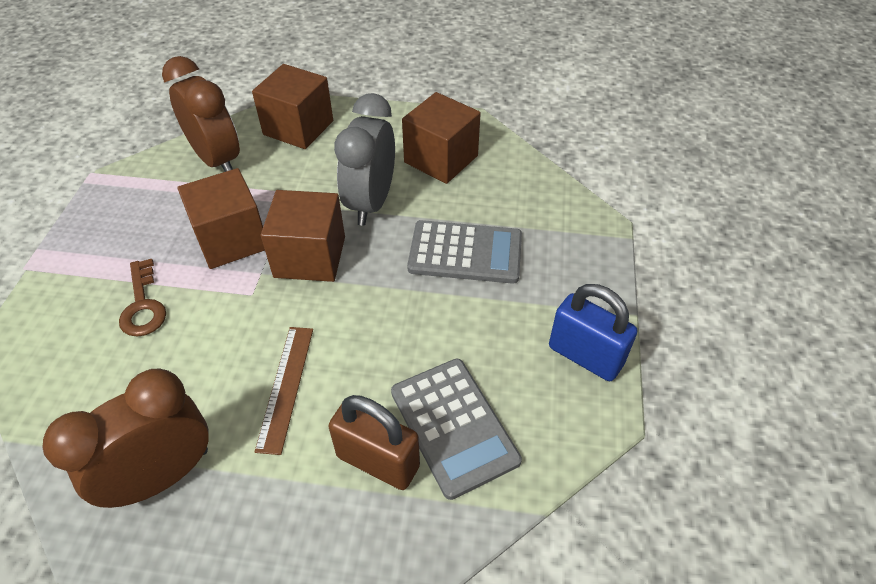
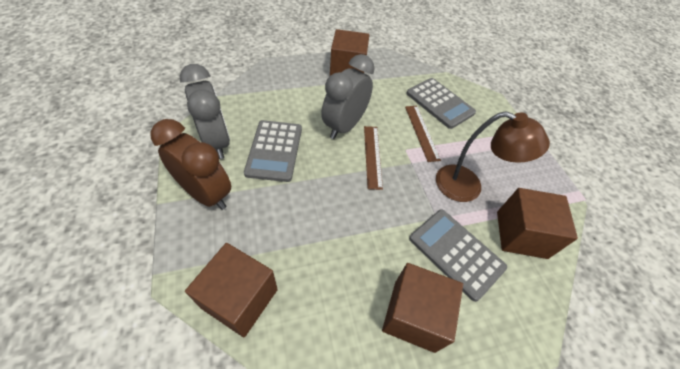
blue padlock: 1 -> 0
brown clock: 2 -> 1
brown key: 1 -> 0
brown lamp: 0 -> 1
brown padlock: 1 -> 0
brown ruler: 1 -> 2
grey calculator: 2 -> 3
grey clock: 1 -> 2

